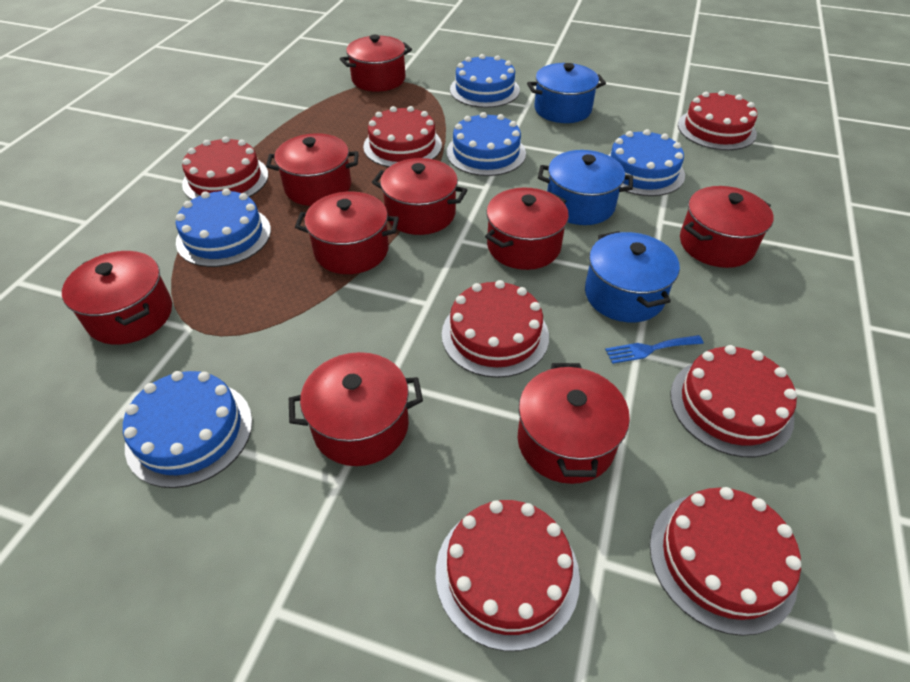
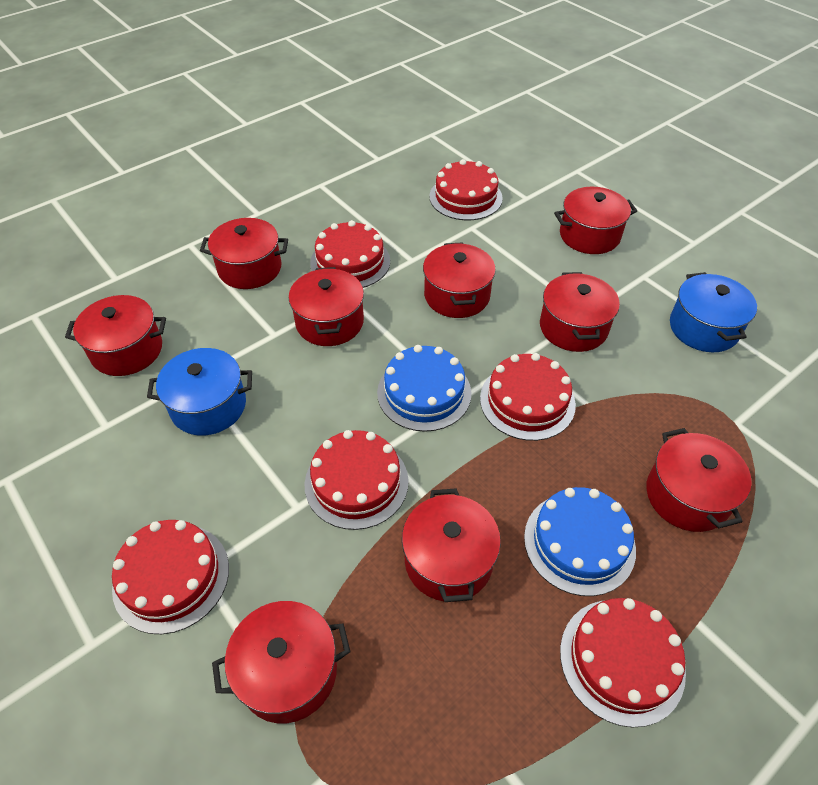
blue cake: 5 -> 2
blue fork: 1 -> 0
blue pot: 3 -> 2
red cake: 7 -> 6

